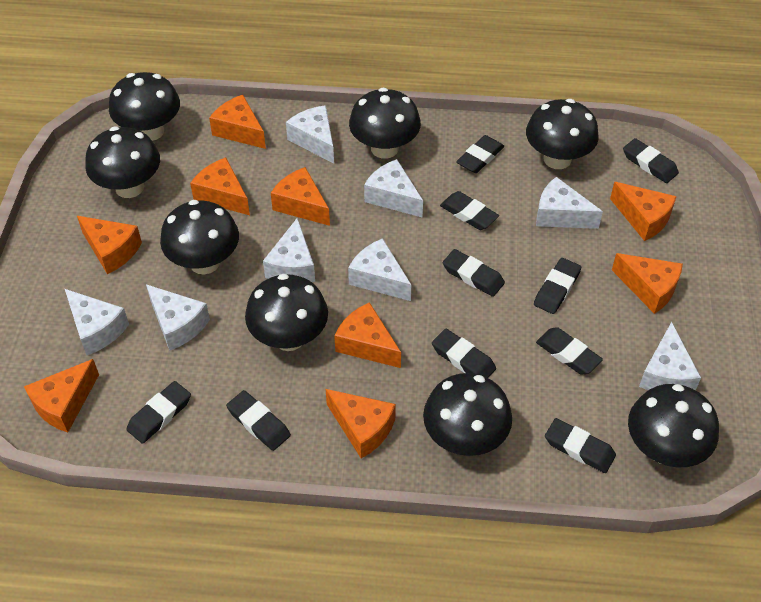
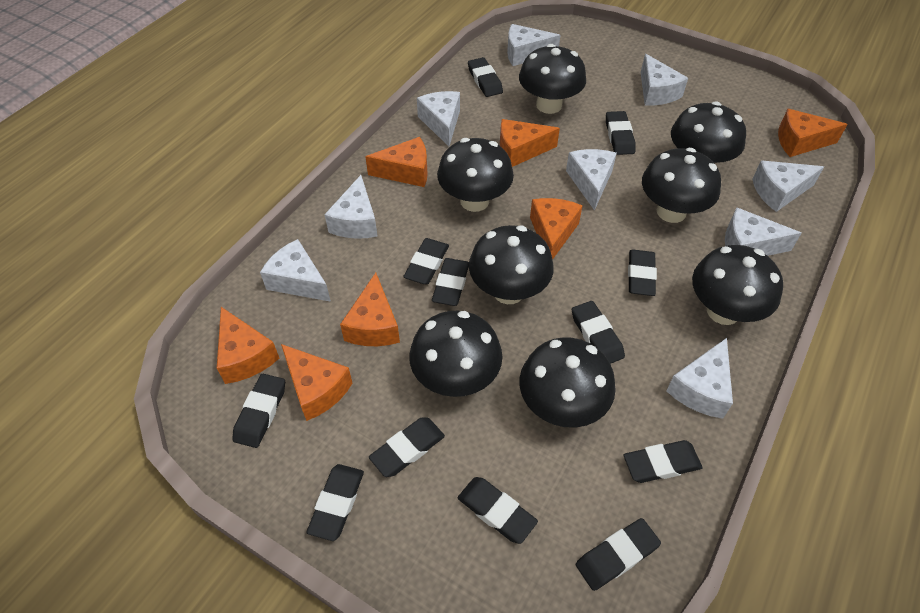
black eraser: 10 -> 12
orange cheese: 9 -> 7
white cheese: 8 -> 9

